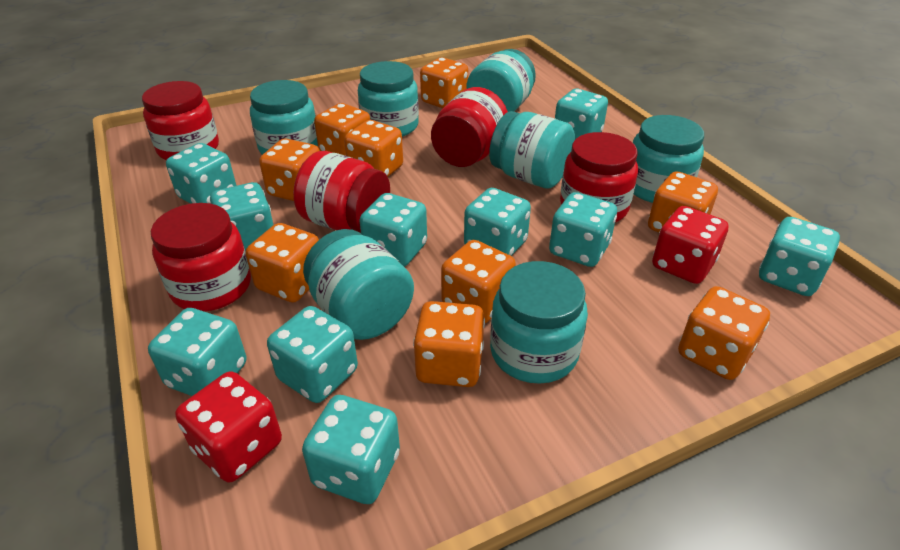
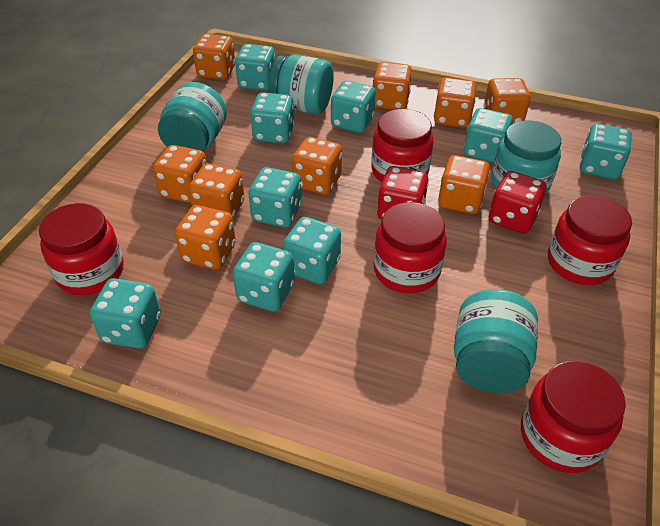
turquoise dice: 10 -> 9
turquoise jar: 7 -> 4

